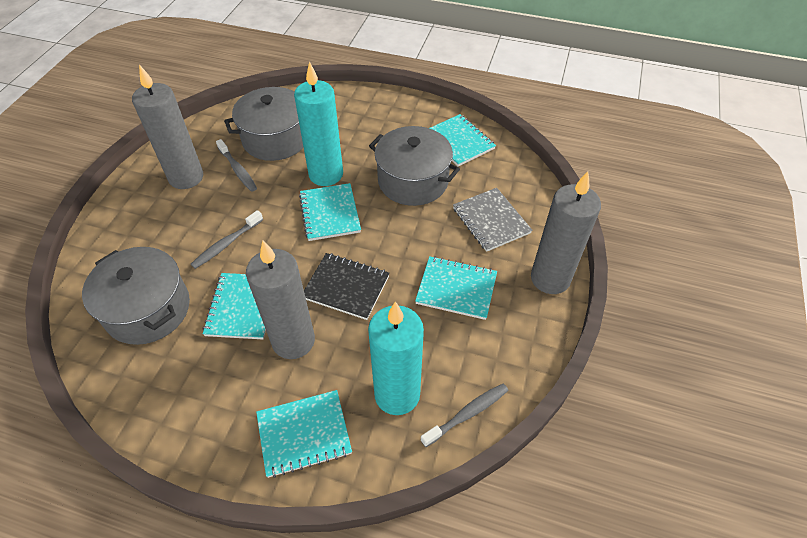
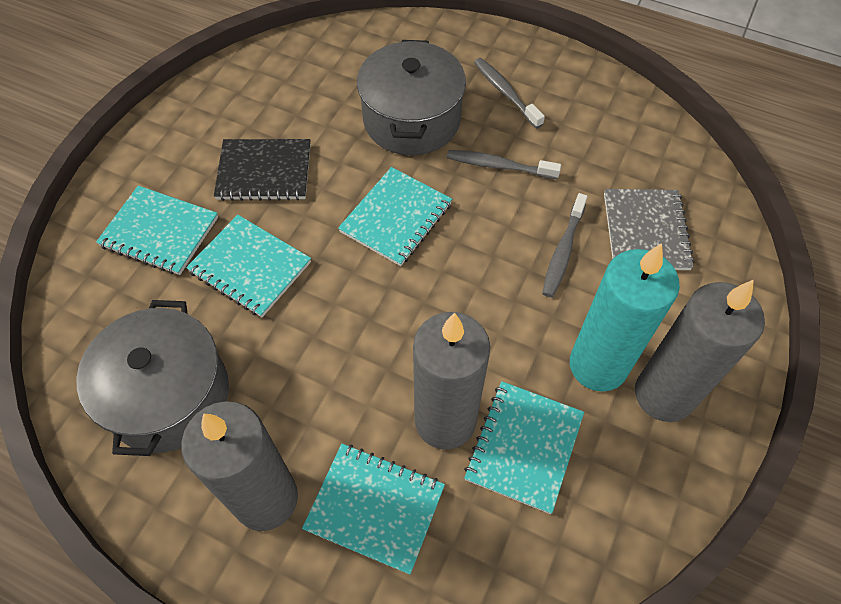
grey pot: 3 -> 2
turquoise candle: 2 -> 1

